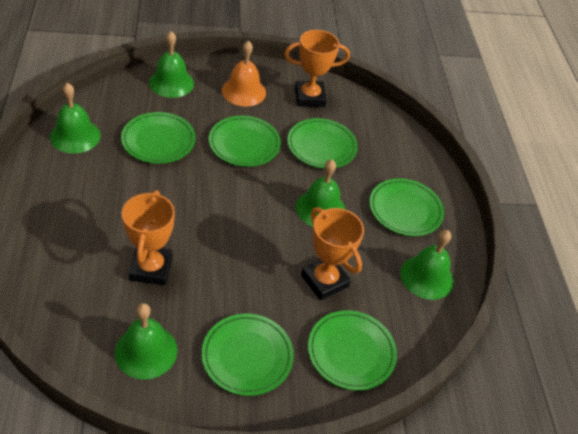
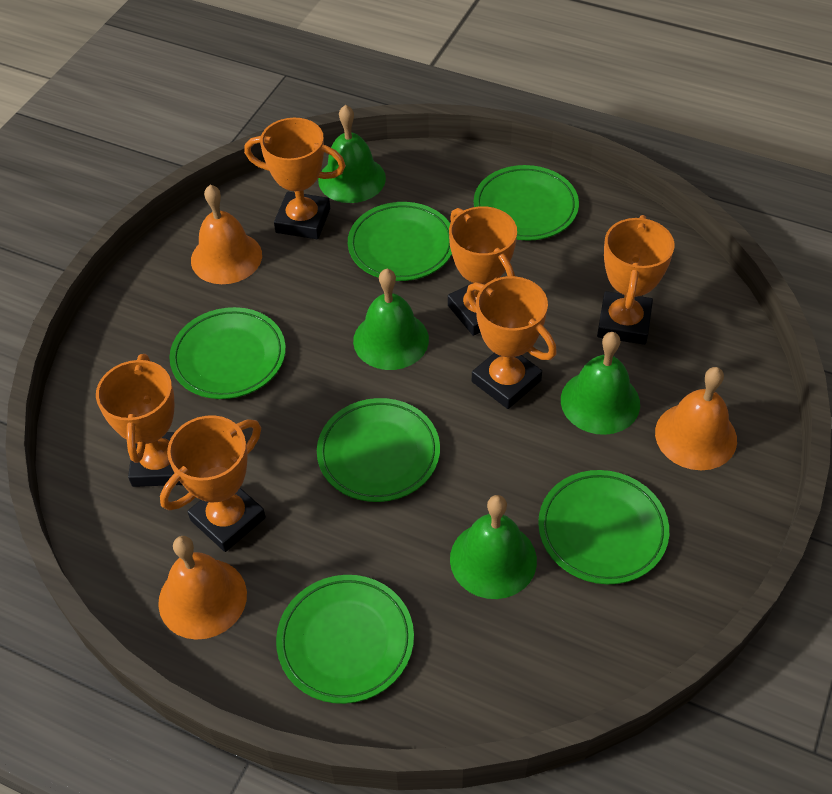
green bell: 5 -> 4
orange bell: 1 -> 3
orange trophy: 3 -> 6

